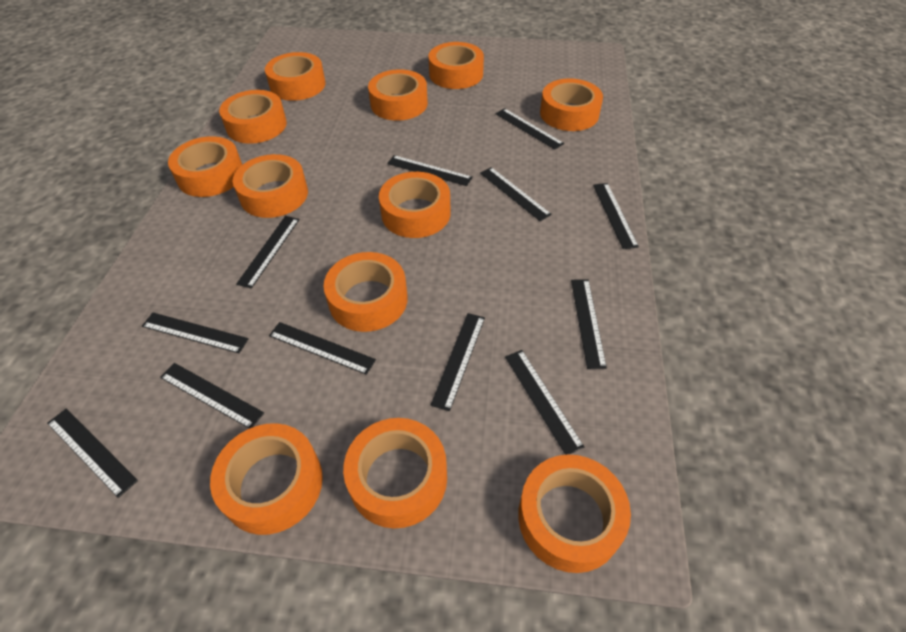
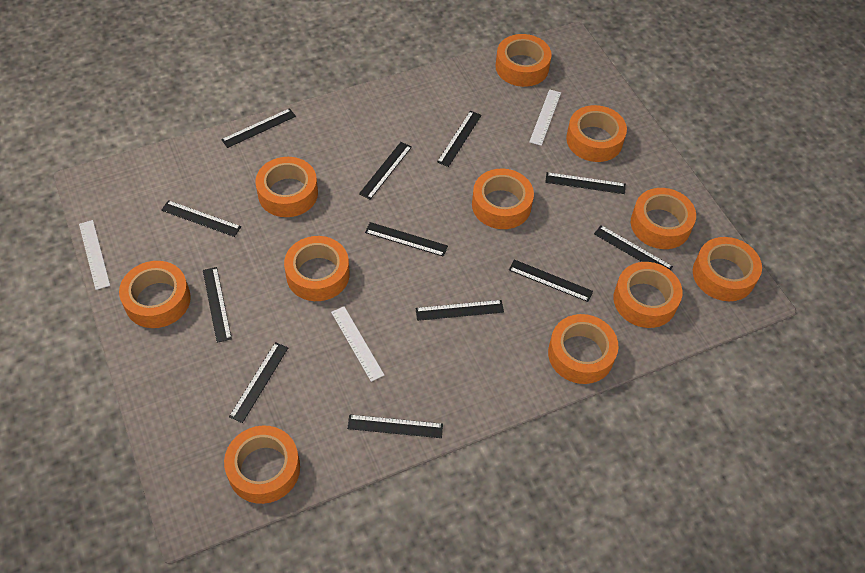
orange tape: 12 -> 11
white ruler: 0 -> 3

